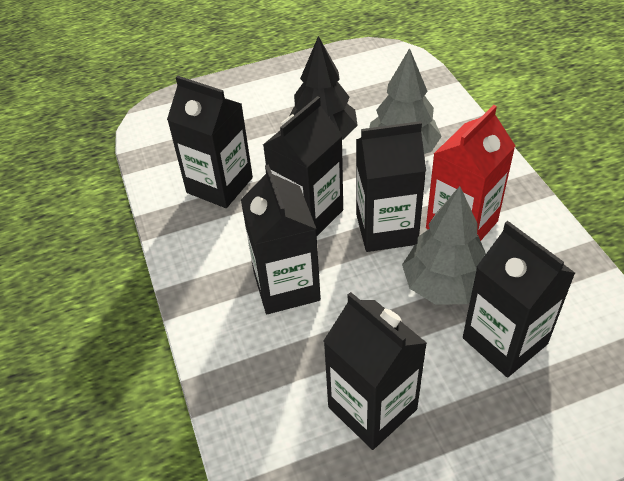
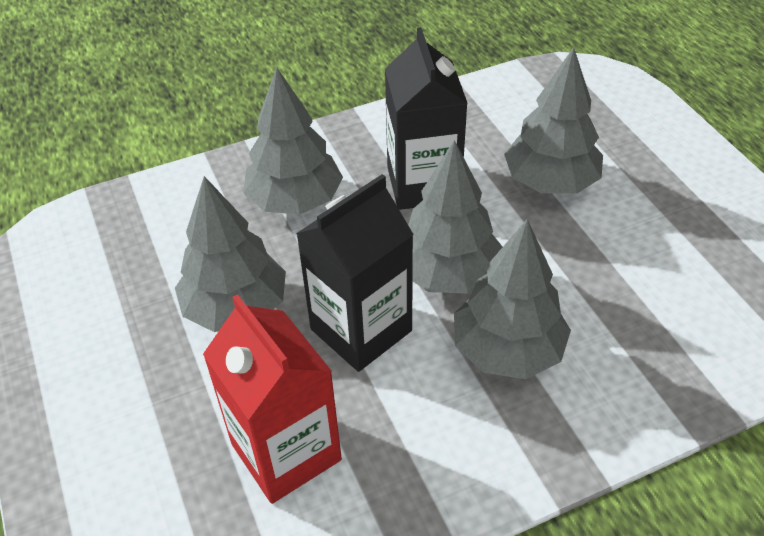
black carton: 6 -> 2
black tree: 1 -> 0
grey tree: 2 -> 5

